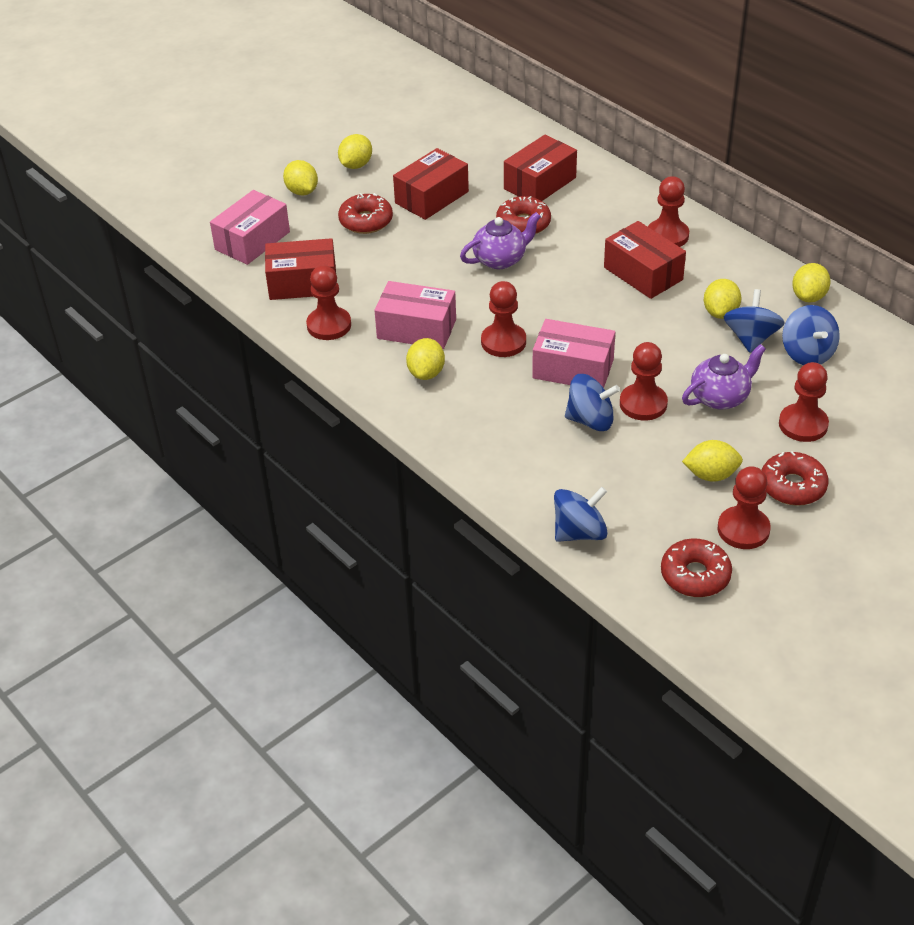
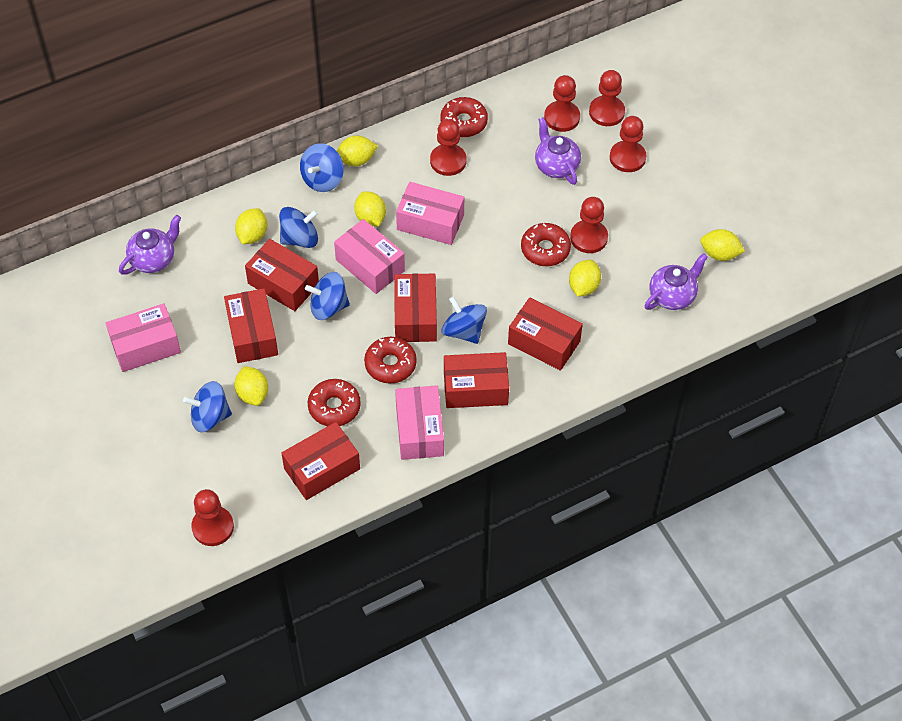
blue spinning top: 4 -> 5
pink box: 3 -> 4
purple teapot: 2 -> 3
red box: 4 -> 6

